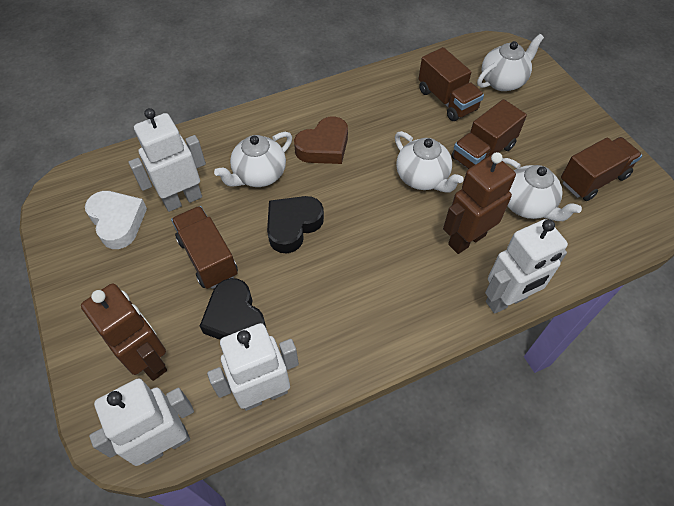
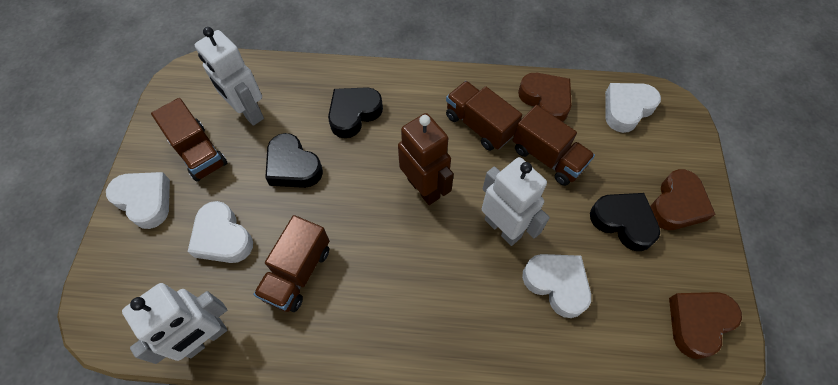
black heart: 2 -> 3
brown heart: 1 -> 3
brown robot: 2 -> 1
white heart: 1 -> 4
white robot: 4 -> 3
white teapot: 4 -> 0

